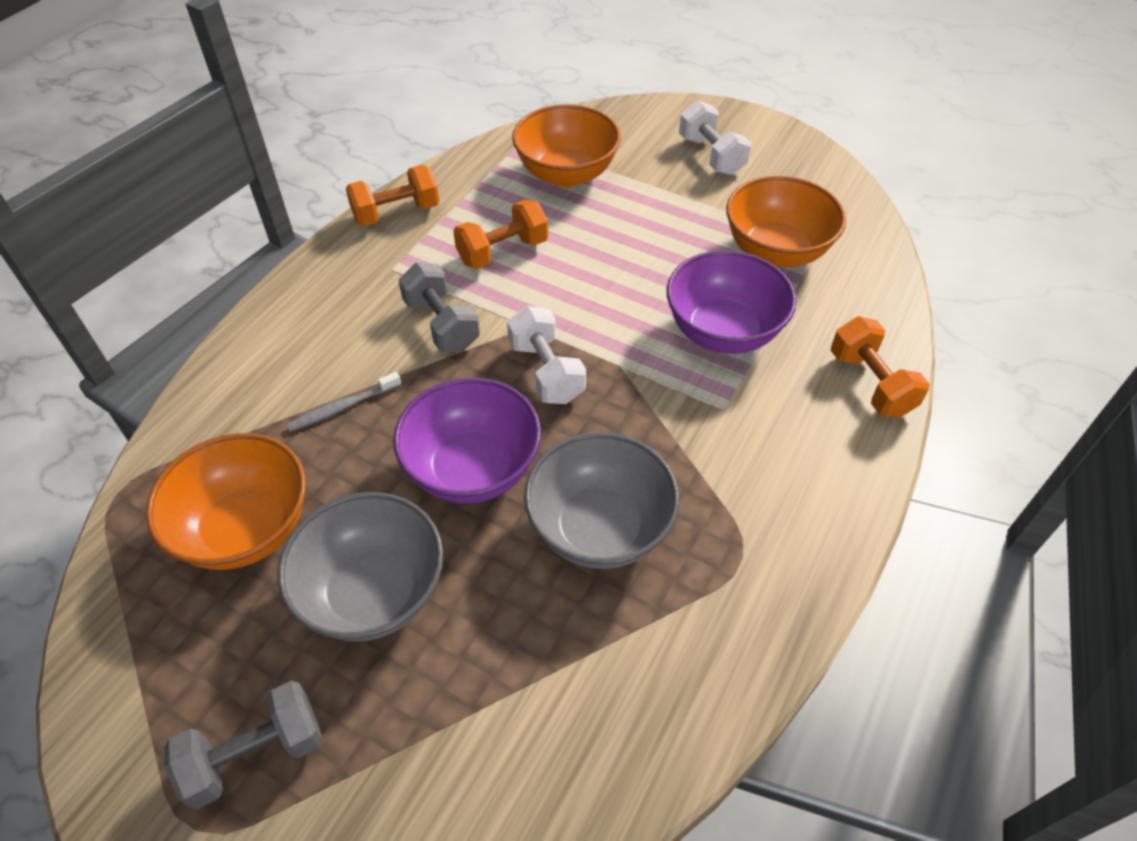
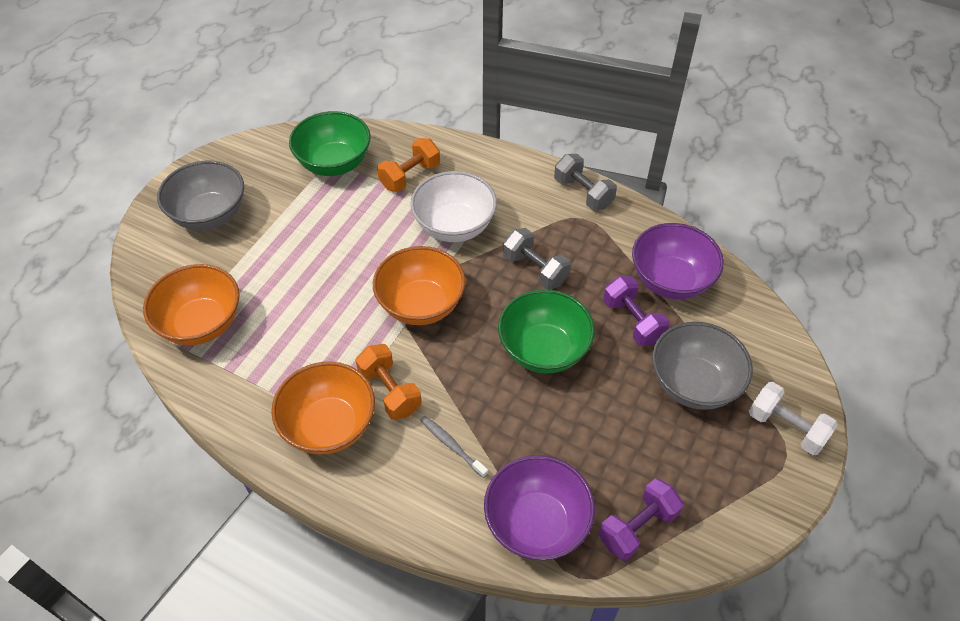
green bowl: 0 -> 2
orange dumbbell: 3 -> 2
purple dumbbell: 0 -> 2
white bowl: 0 -> 1
white dumbbell: 2 -> 1

